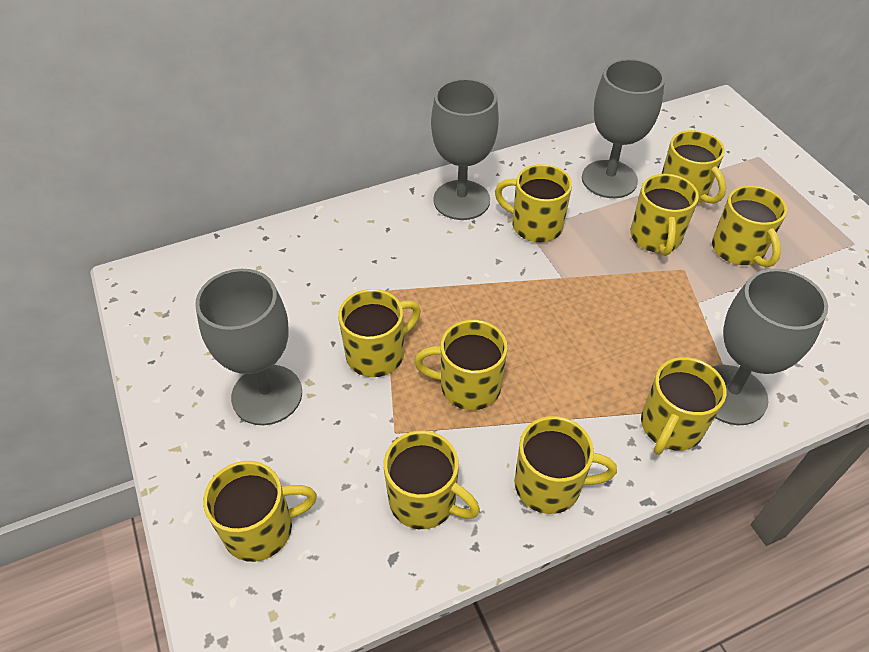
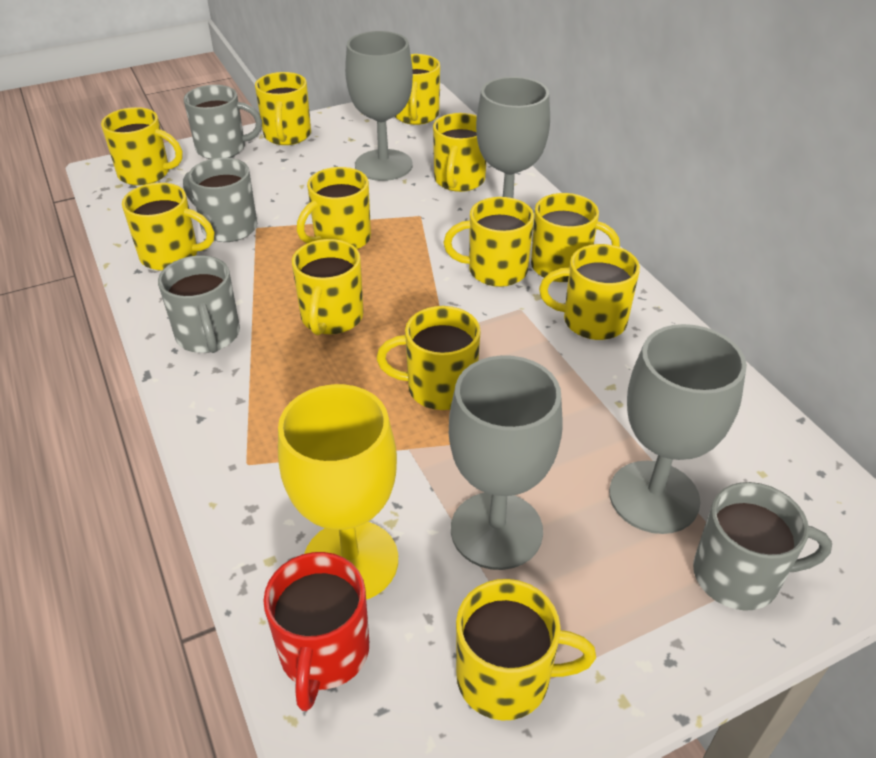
grey mug: 0 -> 4
red mug: 0 -> 1
yellow goblet: 0 -> 1
yellow mug: 10 -> 12

